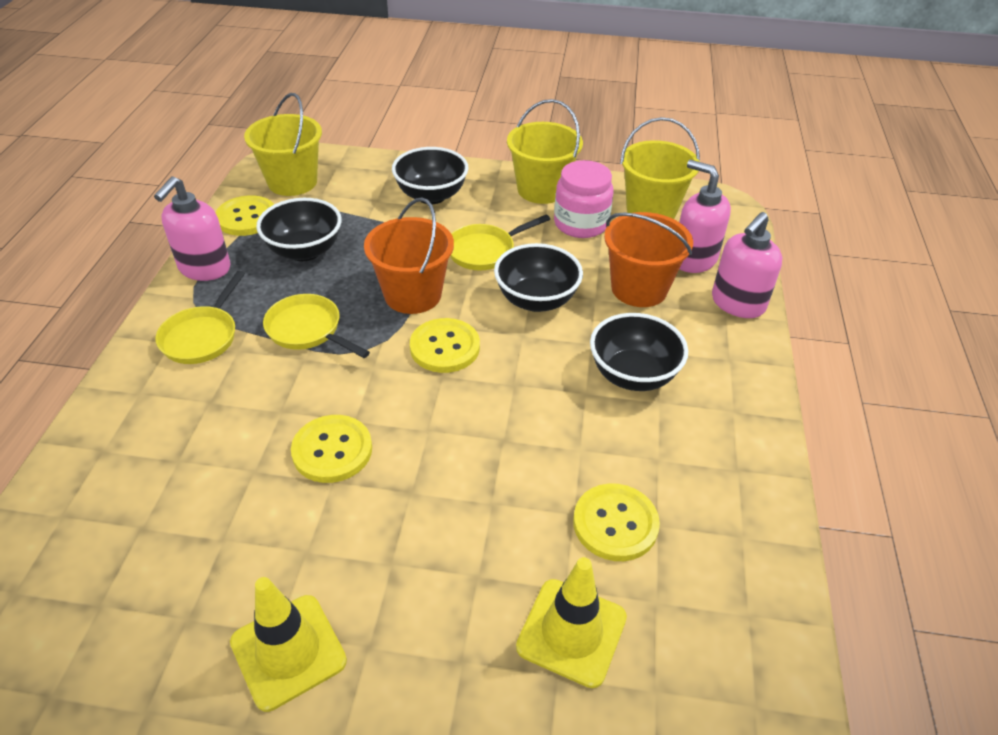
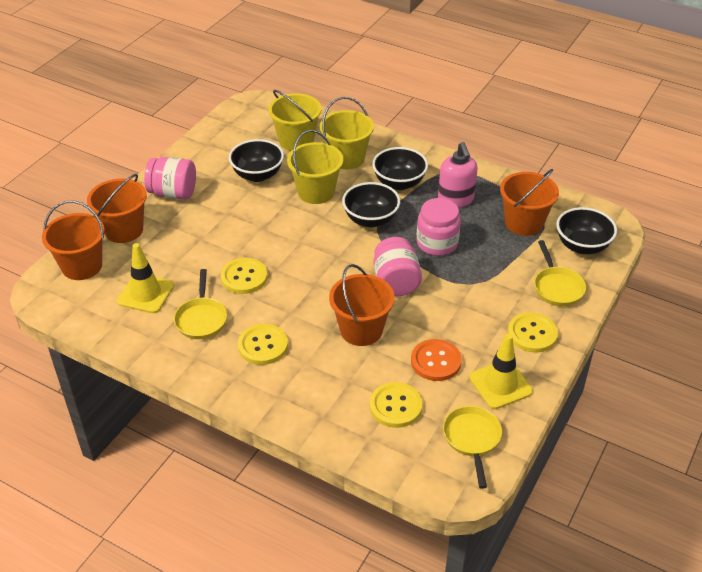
orange bucket: 2 -> 4
orange button: 0 -> 1
pink jar: 1 -> 3
pink soap dispenser: 3 -> 1

